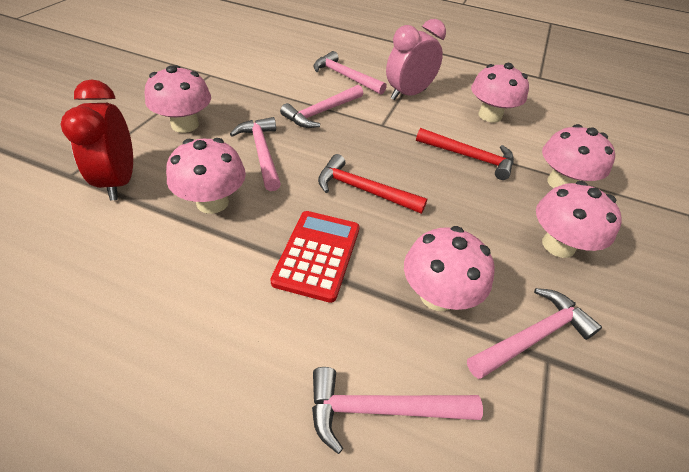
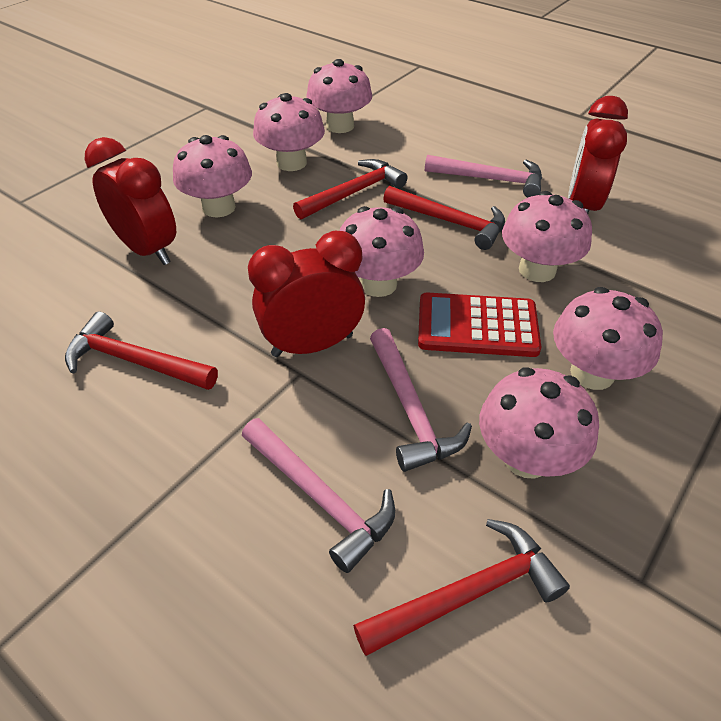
pink clock: 1 -> 0
pink hammer: 5 -> 3
pink mushroom: 6 -> 7
red clock: 1 -> 3
red hammer: 2 -> 4

